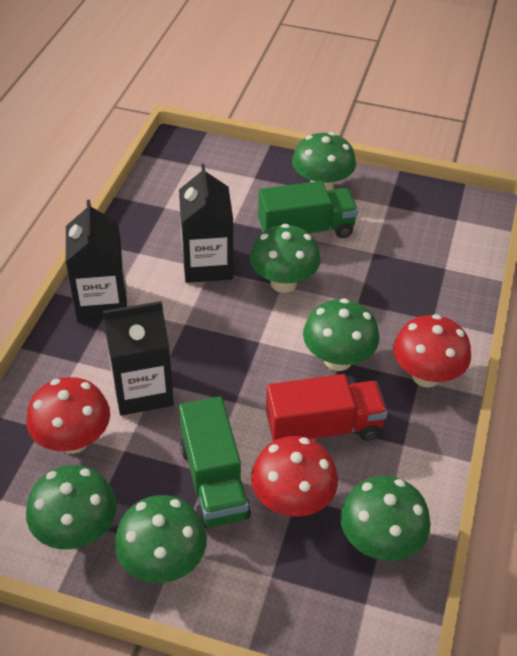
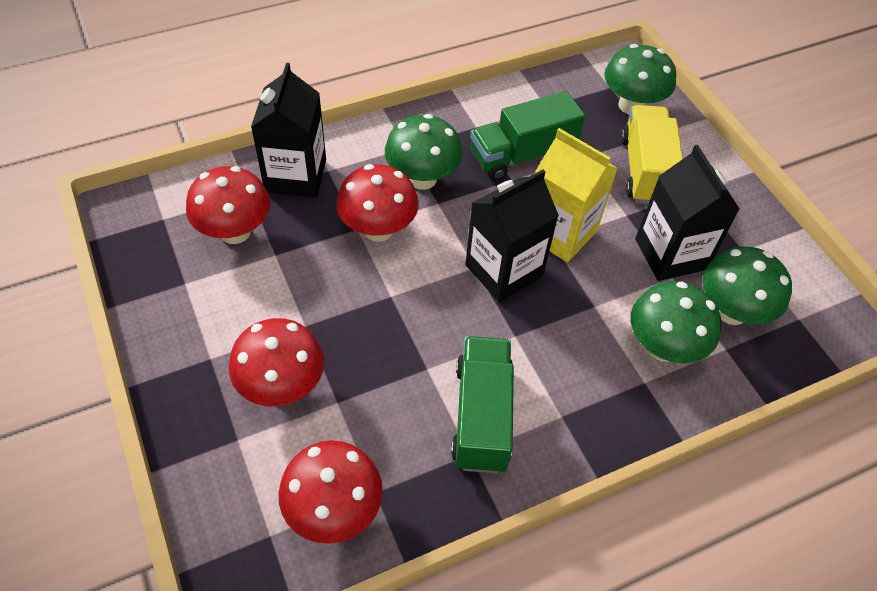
green mushroom: 6 -> 4
red mushroom: 3 -> 4
red truck: 1 -> 0
yellow carton: 0 -> 1
yellow truck: 0 -> 1

